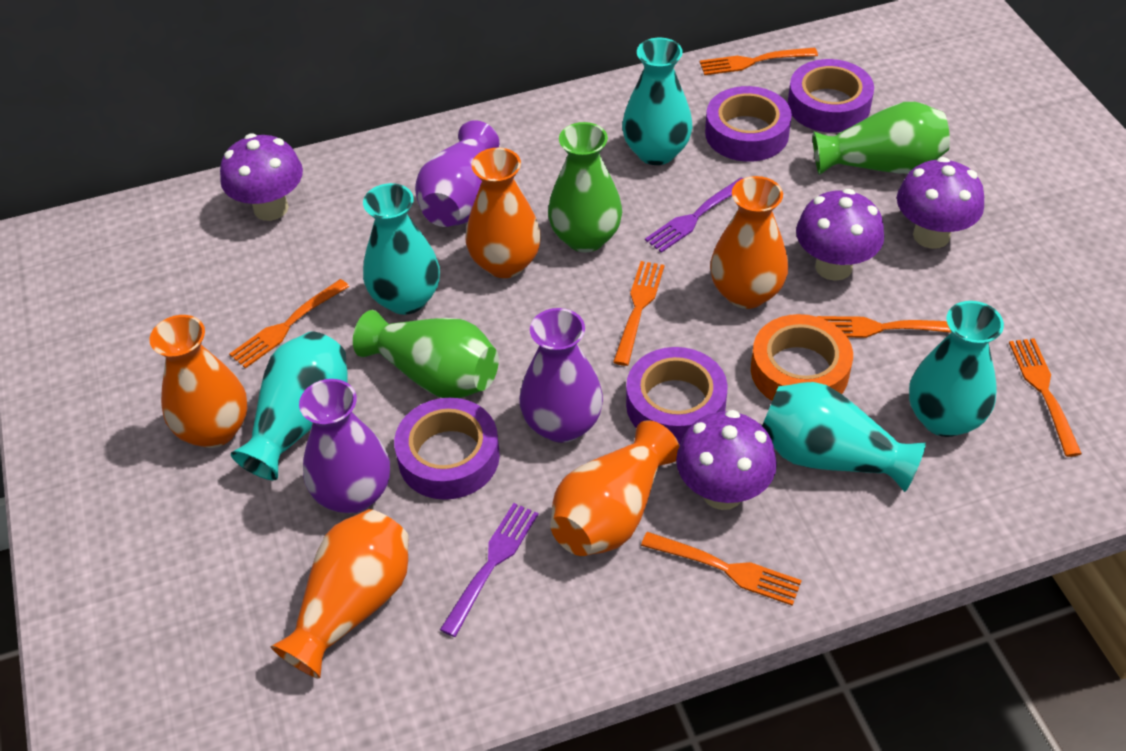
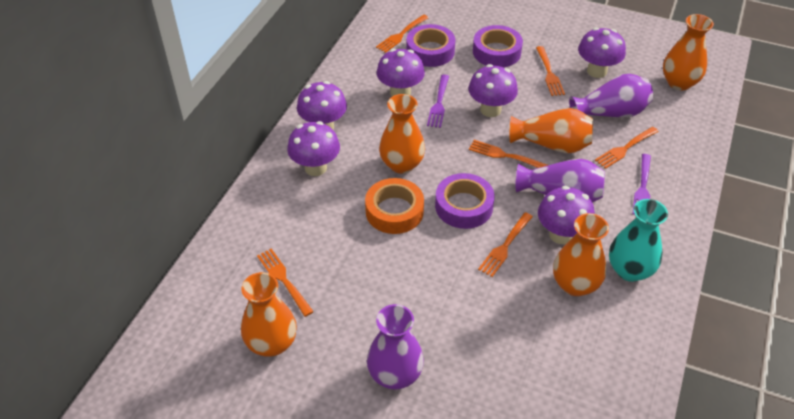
green vase: 3 -> 0
purple mushroom: 4 -> 6
purple tape: 4 -> 3
turquoise vase: 5 -> 1

